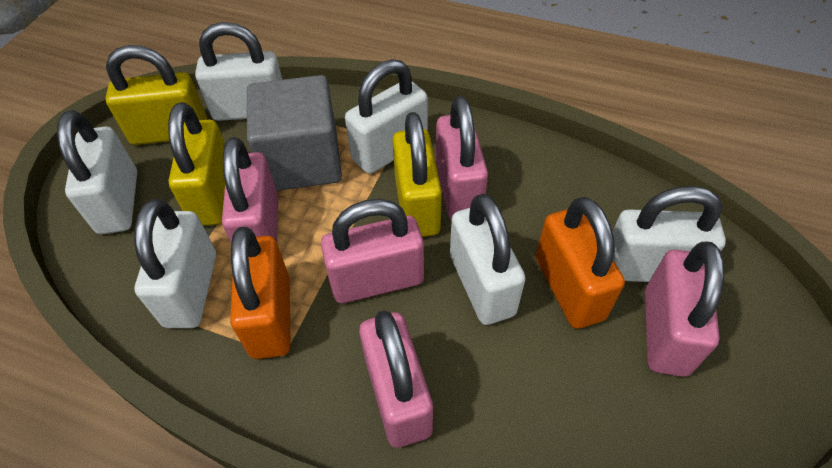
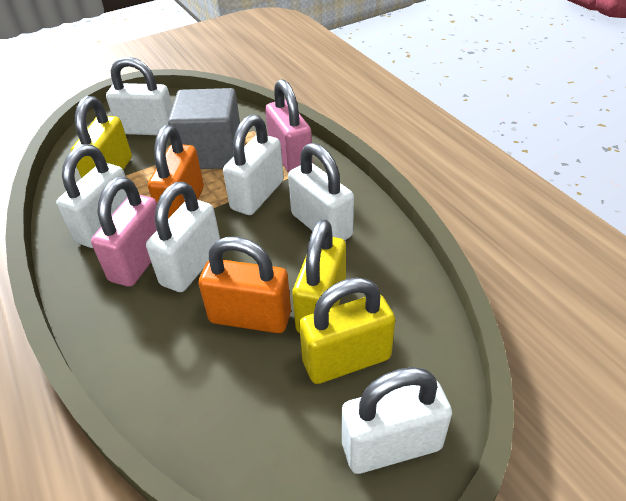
pink padlock: 5 -> 2

